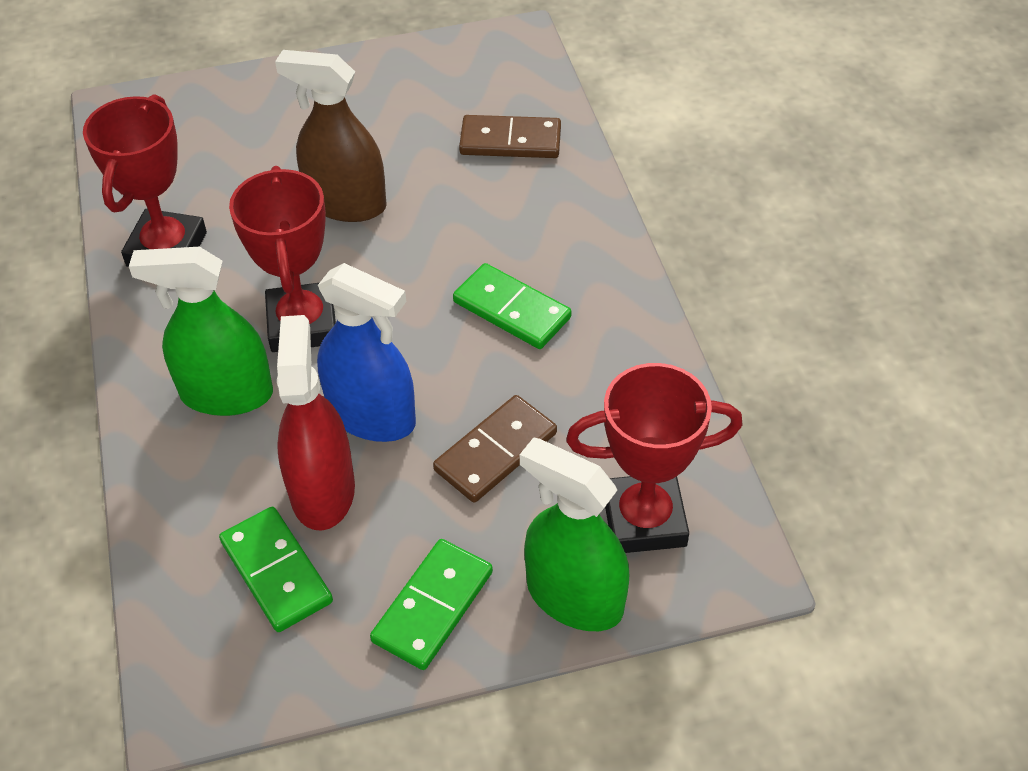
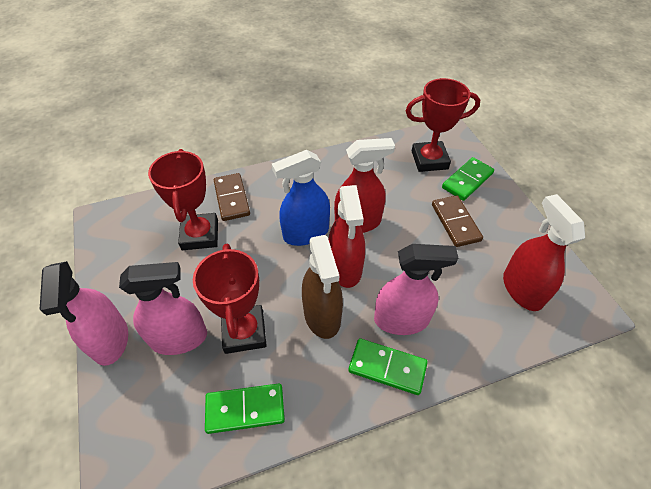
green spray bottle: 2 -> 0
pink spray bottle: 0 -> 3
red spray bottle: 1 -> 3

